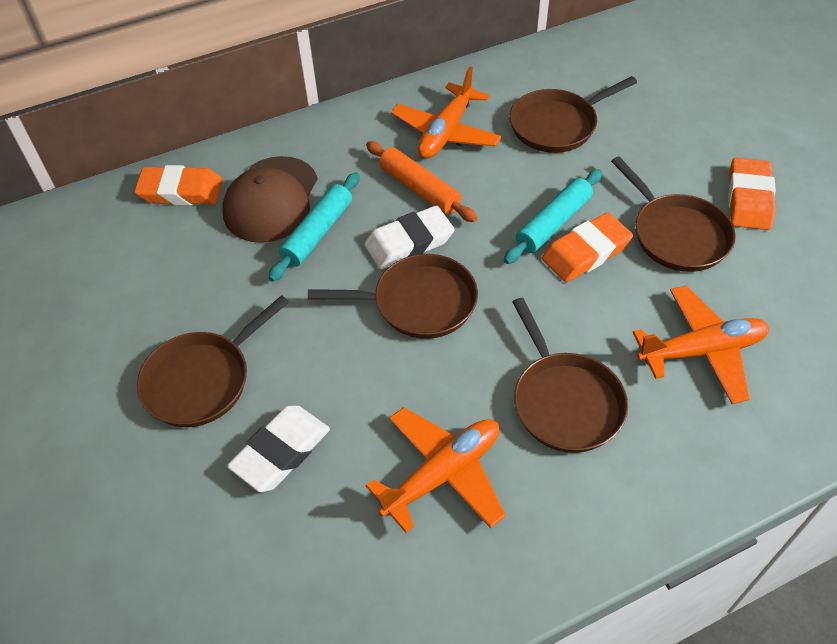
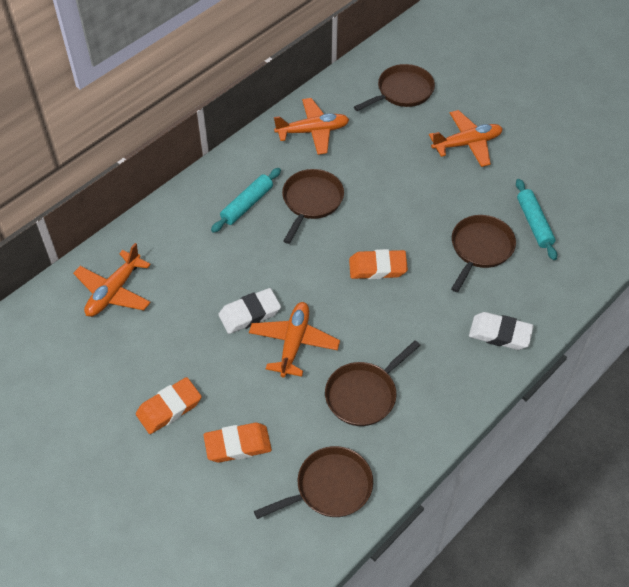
brown cap: 1 -> 0
orange plane: 3 -> 4
orange rolling pin: 1 -> 0

